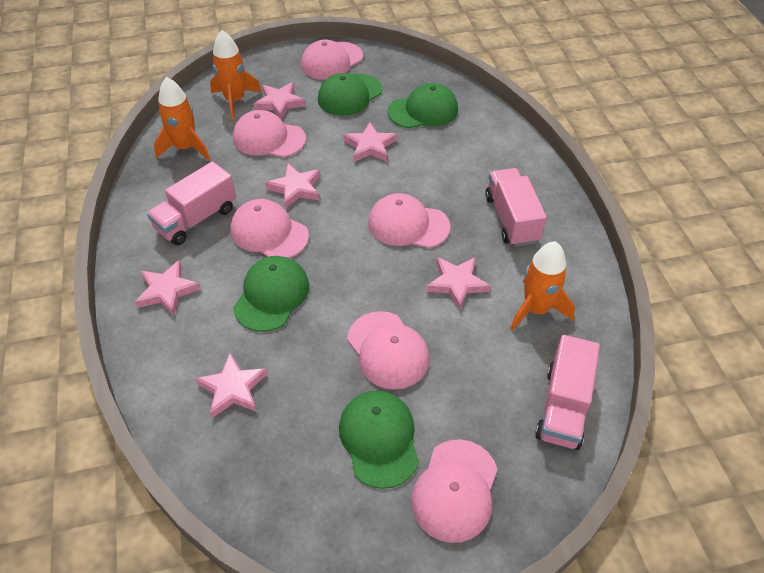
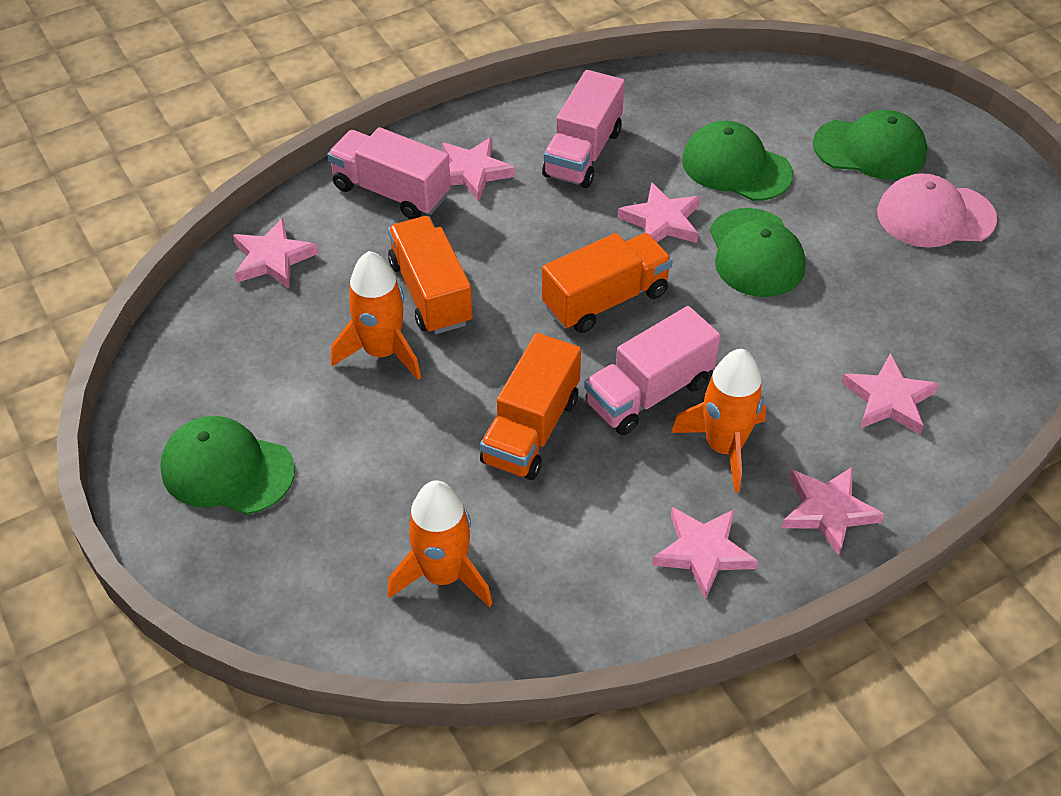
orange truck: 0 -> 3
pink cap: 6 -> 1

